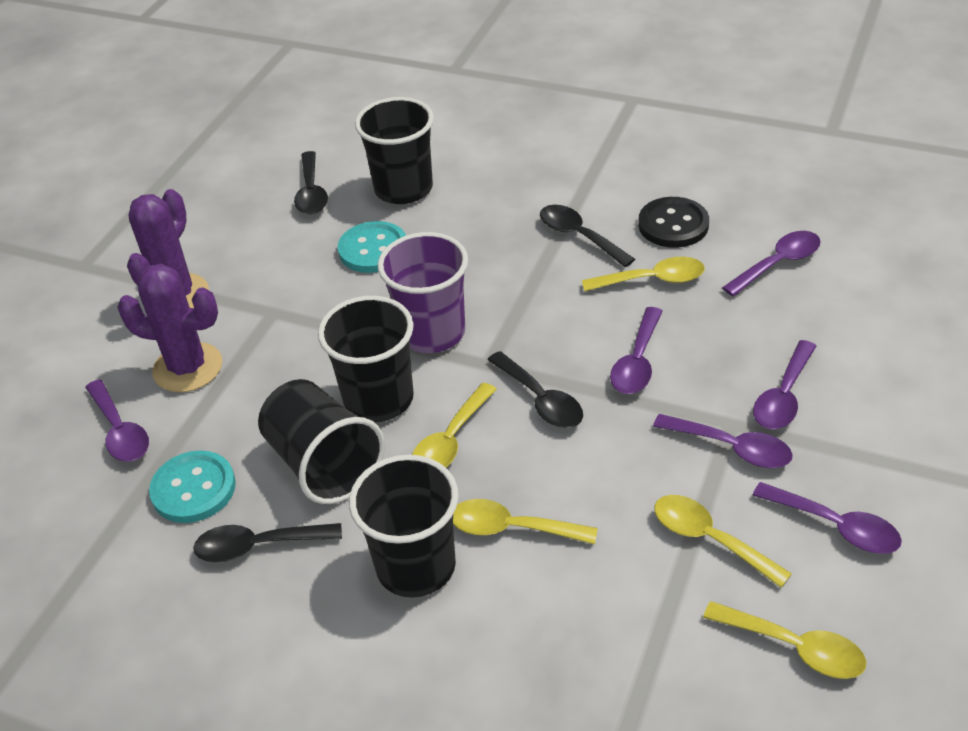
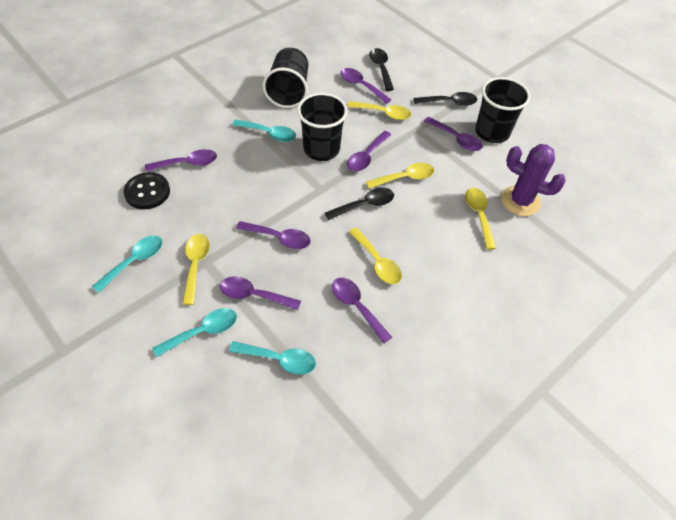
black cup: 4 -> 3
black spoon: 4 -> 3
purple cactus: 2 -> 1
purple cup: 1 -> 0
purple spoon: 6 -> 7
turquoise button: 2 -> 0
turquoise spoon: 0 -> 4

